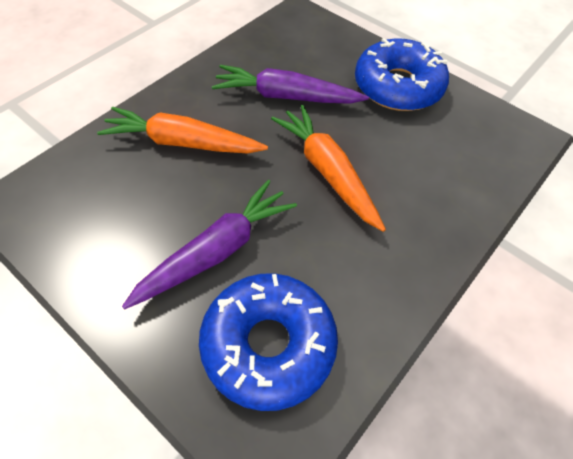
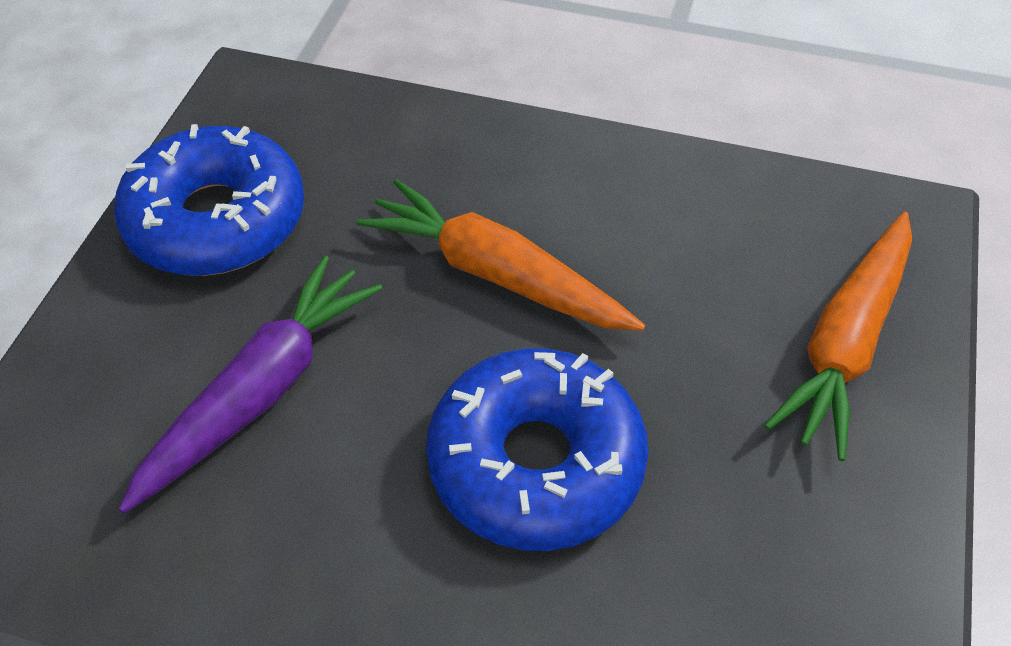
purple carrot: 2 -> 1

